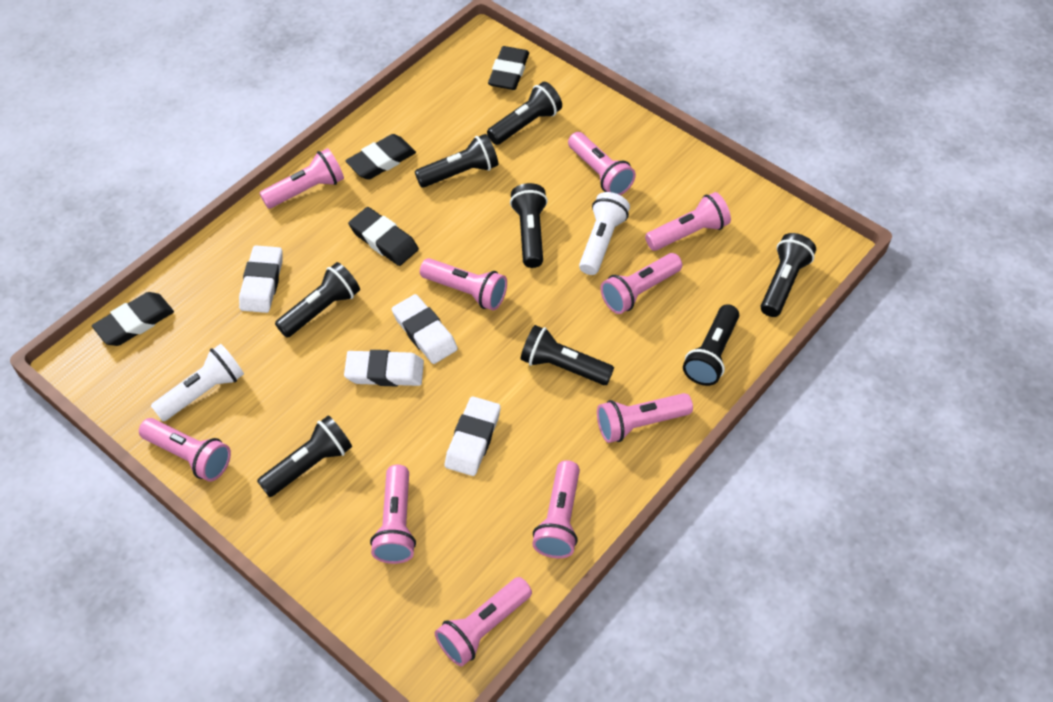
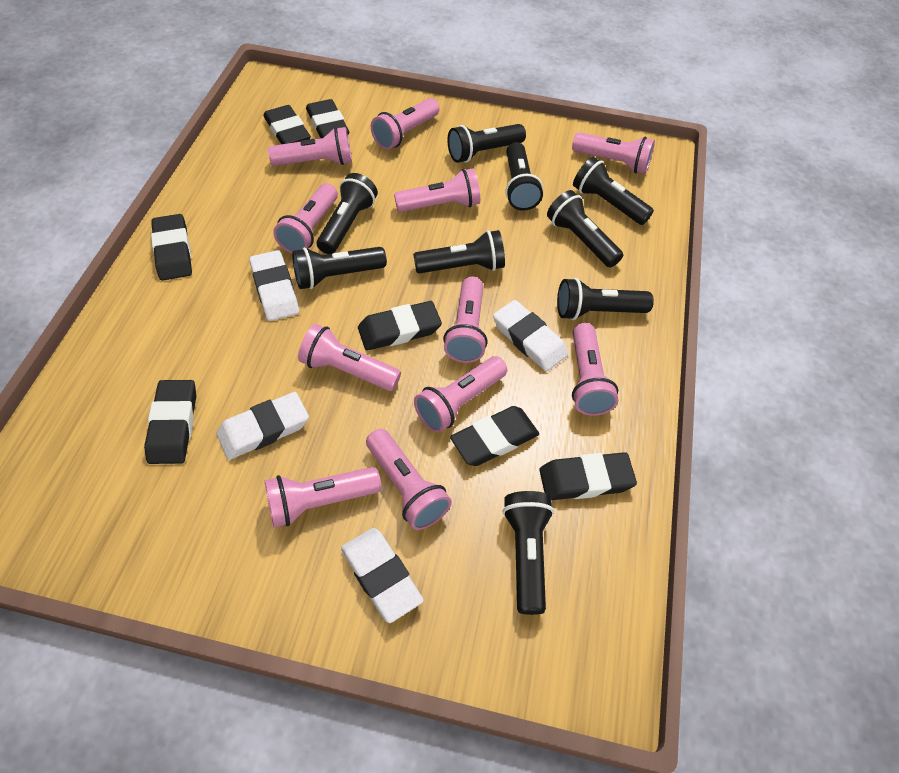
black eraser: 4 -> 7
black flashlight: 8 -> 9
pink flashlight: 10 -> 11
white flashlight: 2 -> 0

